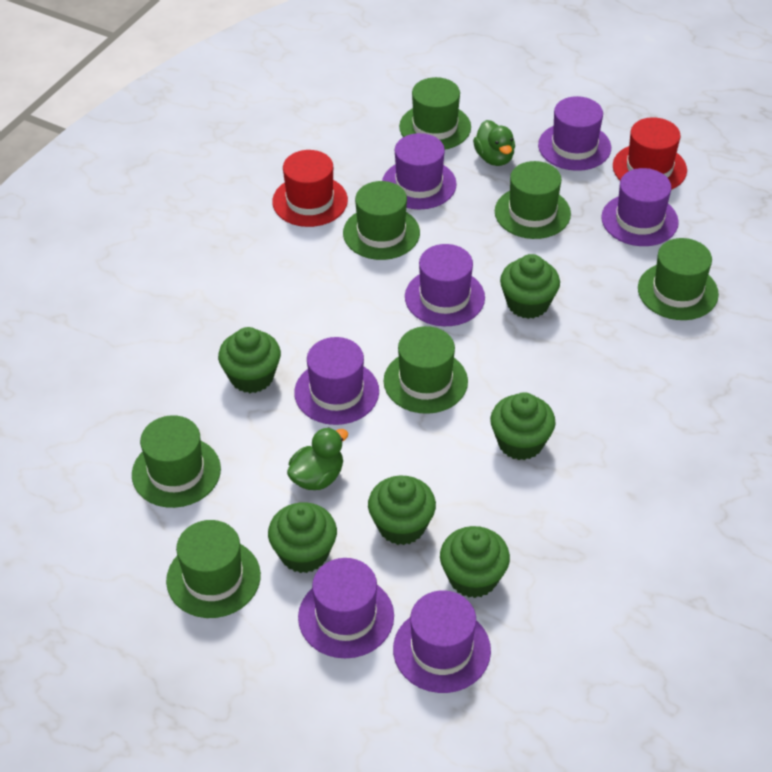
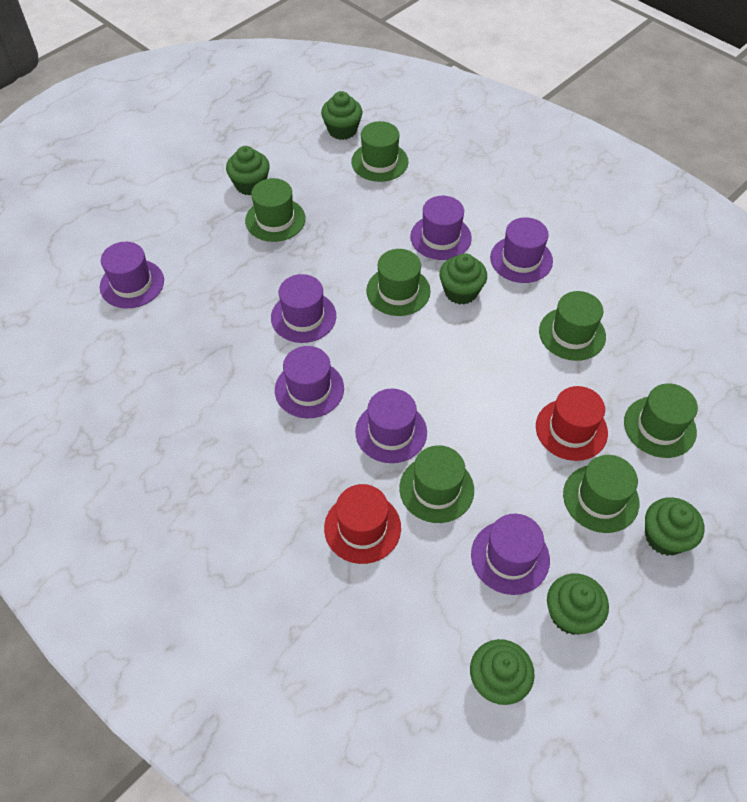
green duck: 2 -> 0

